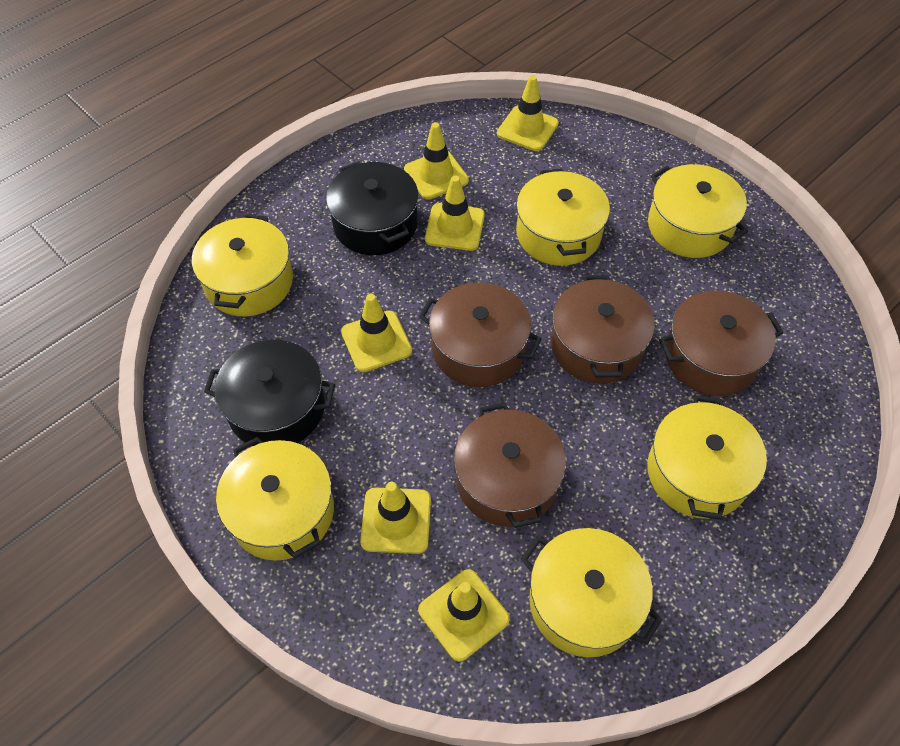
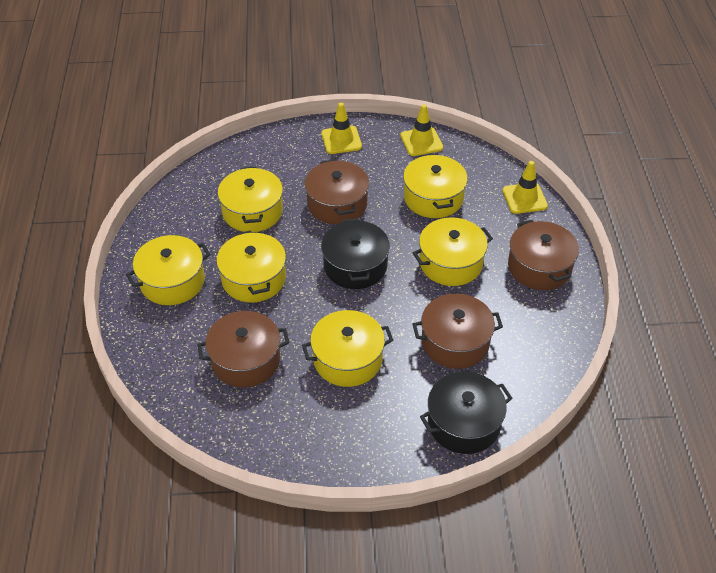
yellow traffic cone: 6 -> 3

